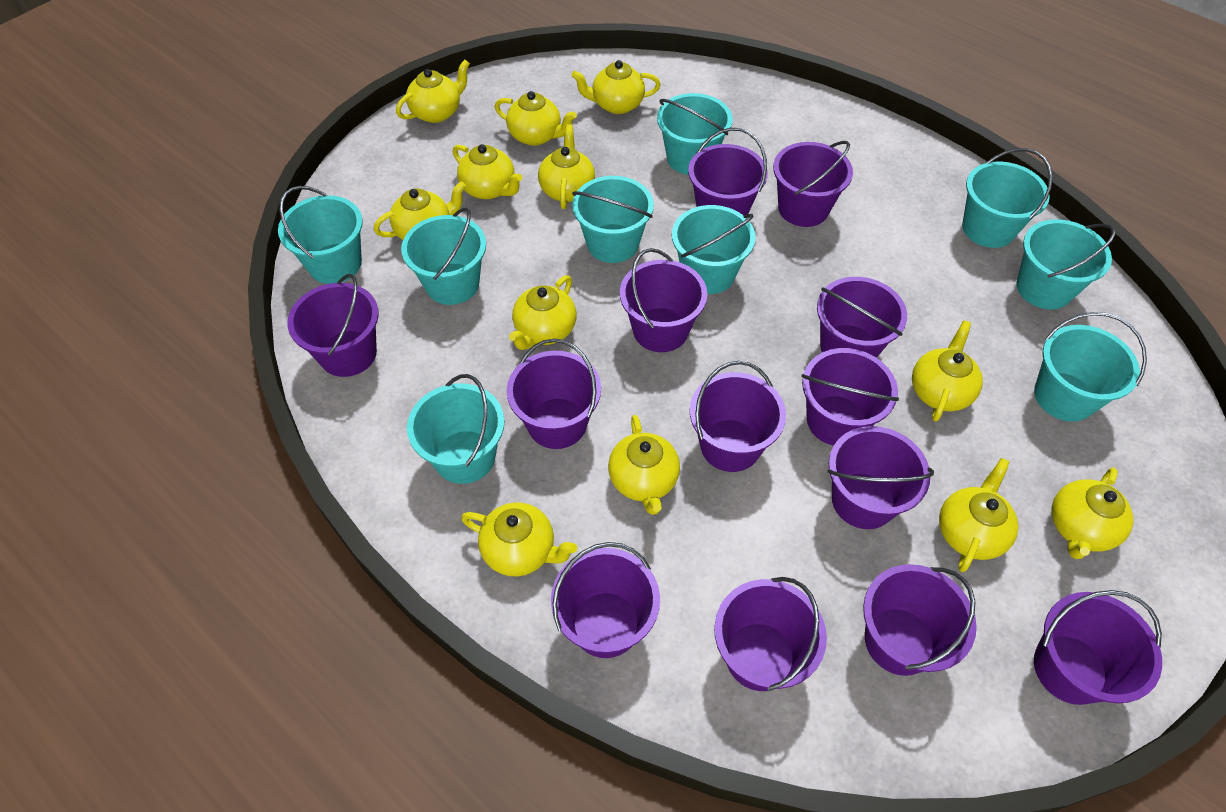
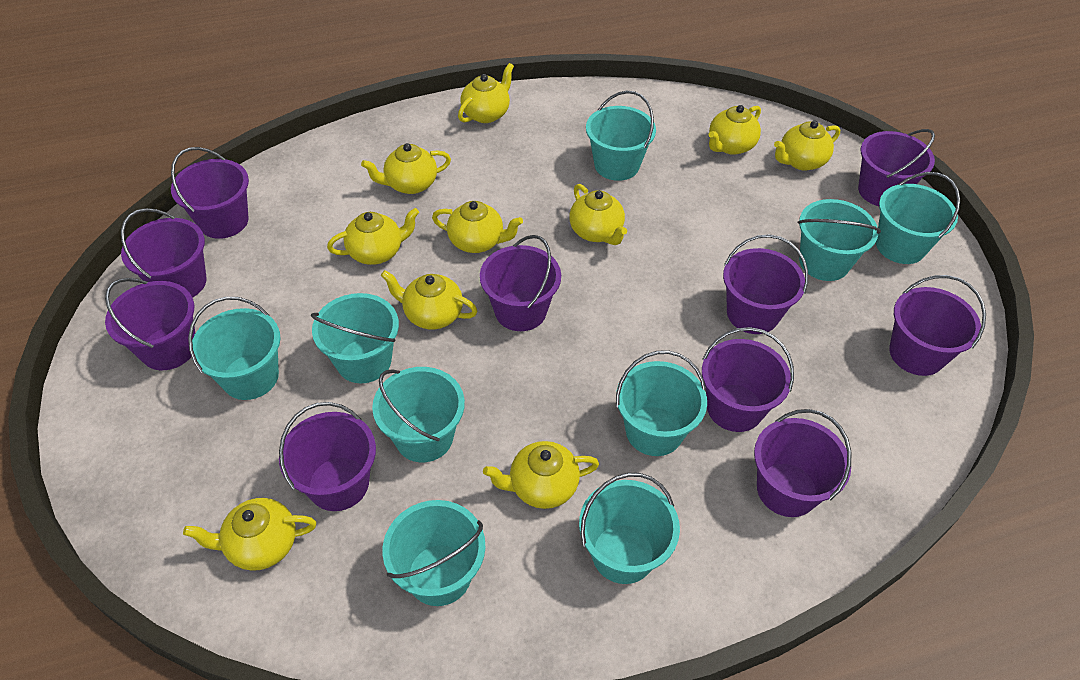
purple bucket: 13 -> 10
yellow teapot: 12 -> 10

